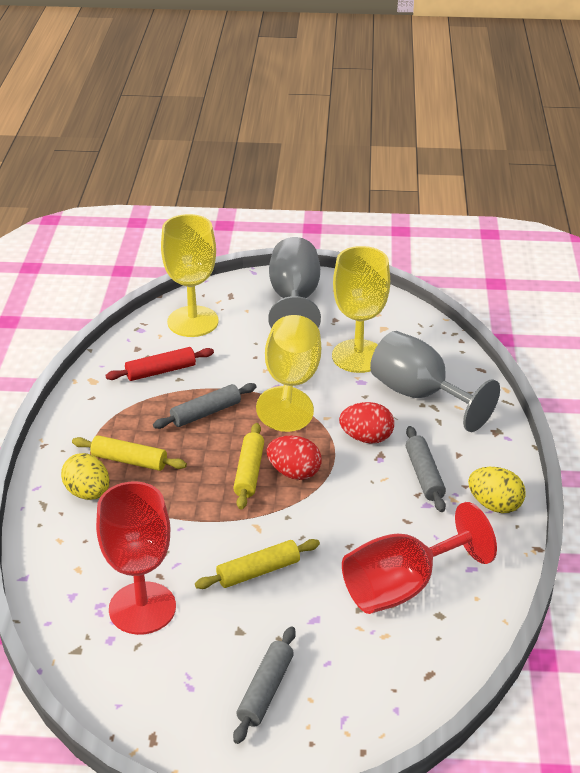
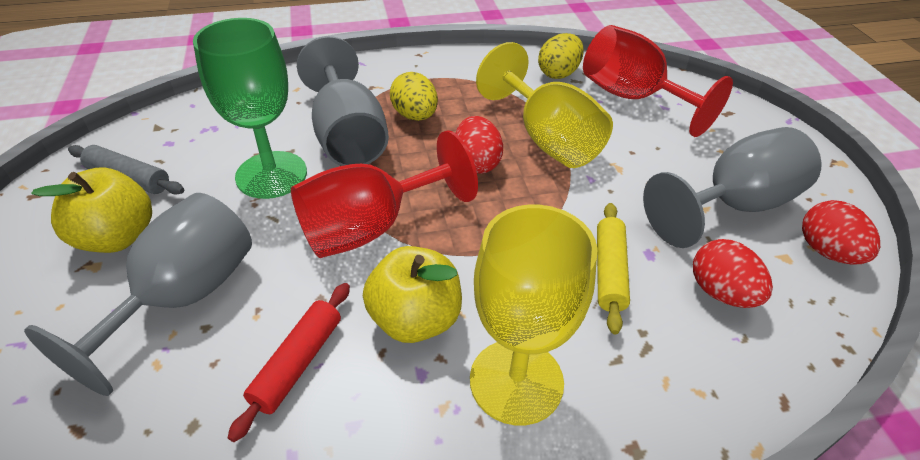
green goblet: 0 -> 1
grey goblet: 2 -> 3
grey rolling pin: 3 -> 1
red egg: 2 -> 3
yellow apple: 0 -> 2
yellow goblet: 3 -> 2
yellow rolling pin: 3 -> 1

